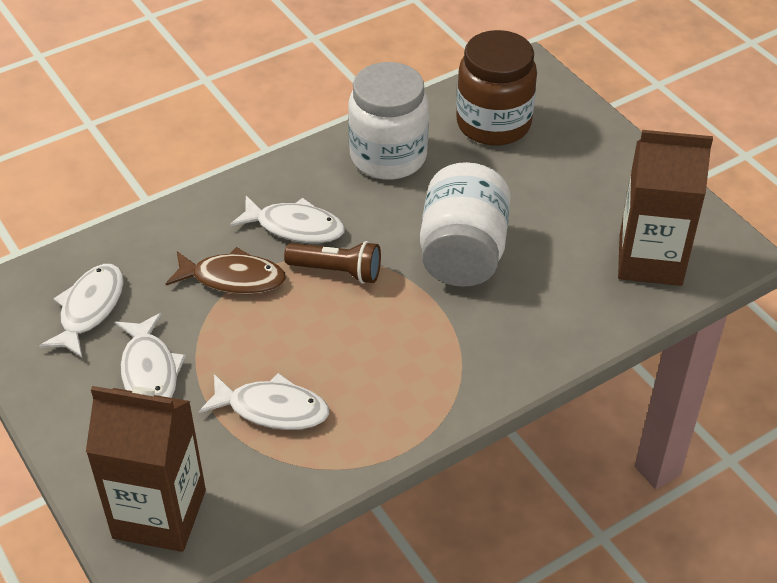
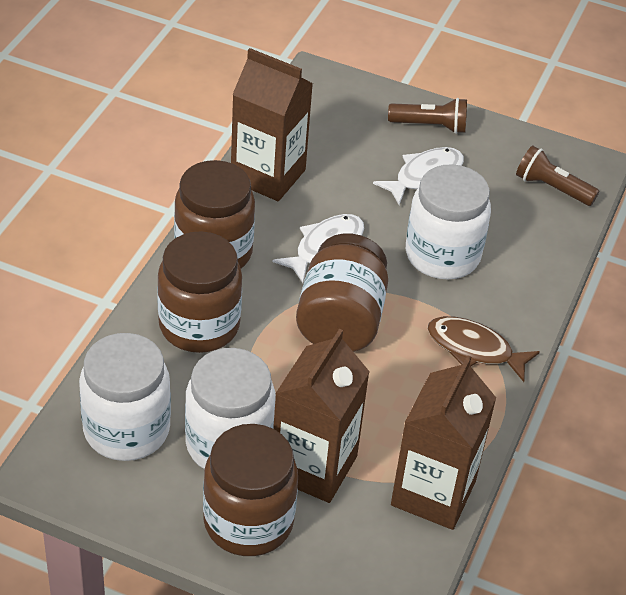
brown carton: 2 -> 3
brown flashlight: 1 -> 2
brown jar: 1 -> 4
white fish: 4 -> 2
white jar: 2 -> 3

